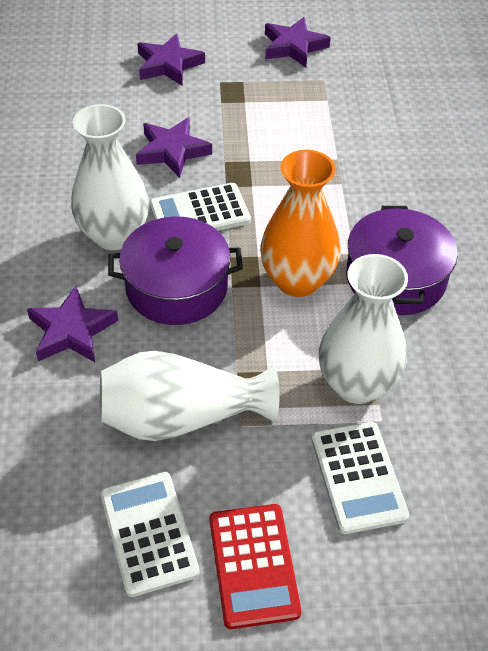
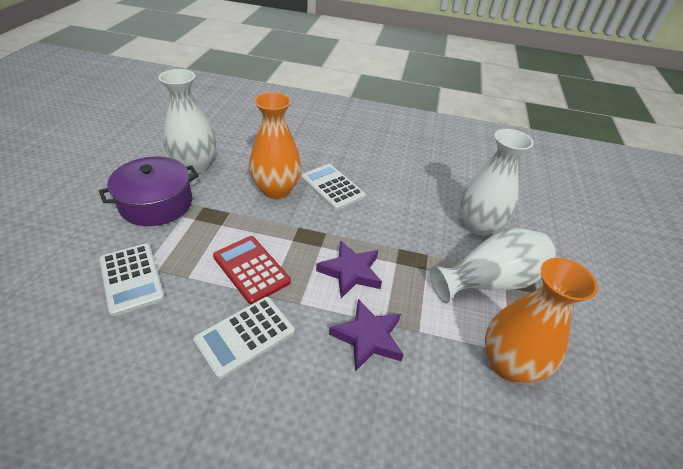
orange vase: 1 -> 2
purple pot: 2 -> 1
purple star: 4 -> 2

